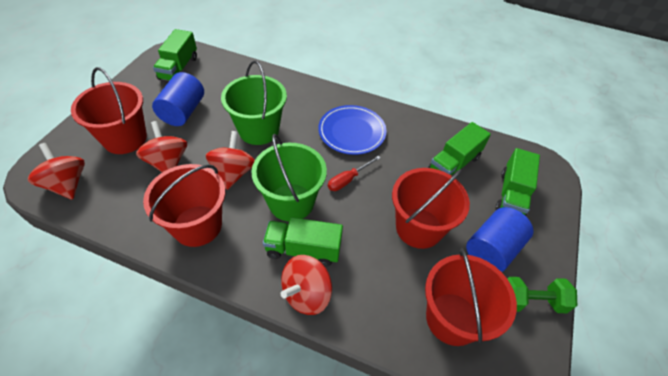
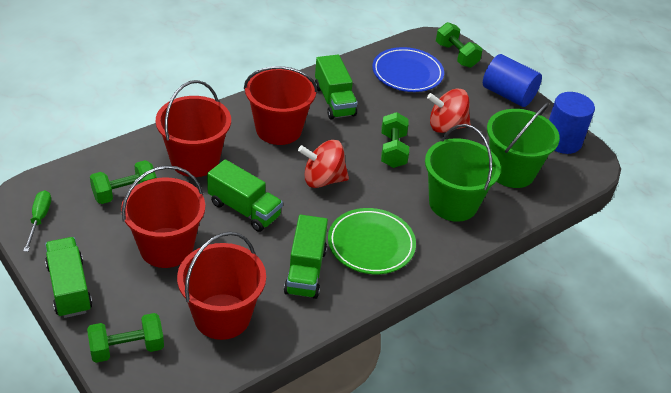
green dumbbell: 1 -> 4
green plate: 0 -> 1
green screwdriver: 0 -> 1
red screwdriver: 1 -> 0
red spinning top: 4 -> 2

